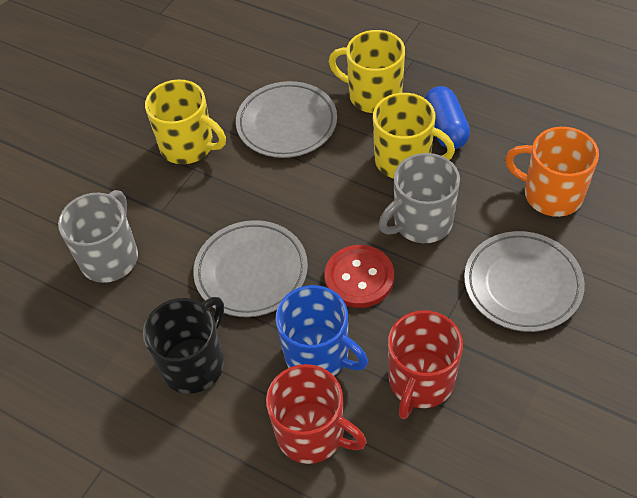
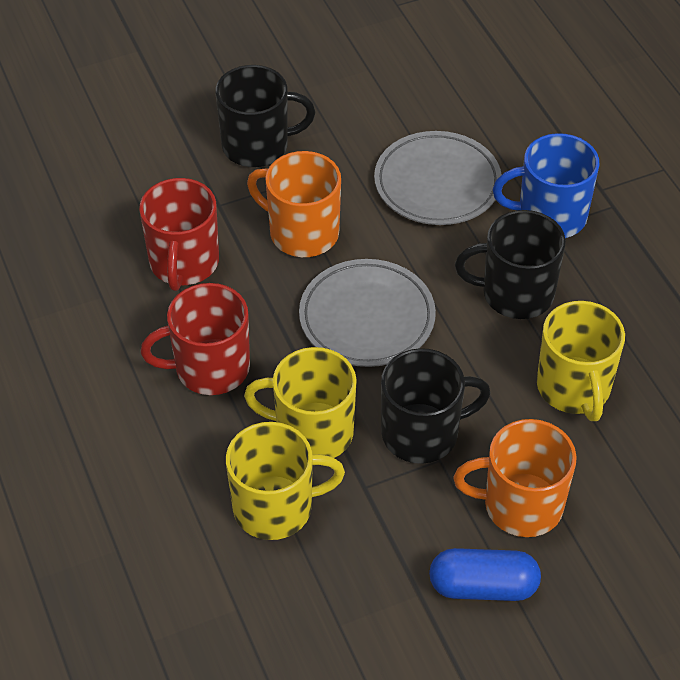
black mug: 1 -> 3
grey mug: 2 -> 0
grey plate: 3 -> 2
orange mug: 1 -> 2
red button: 1 -> 0

